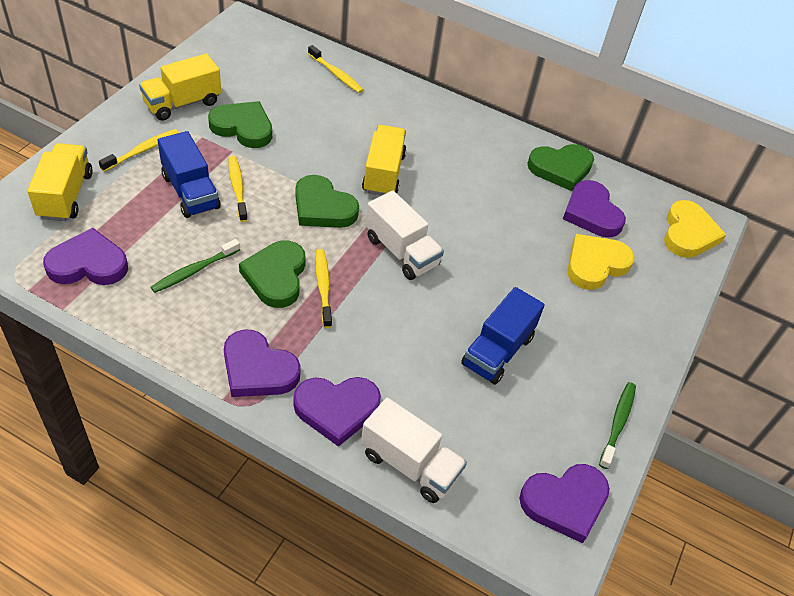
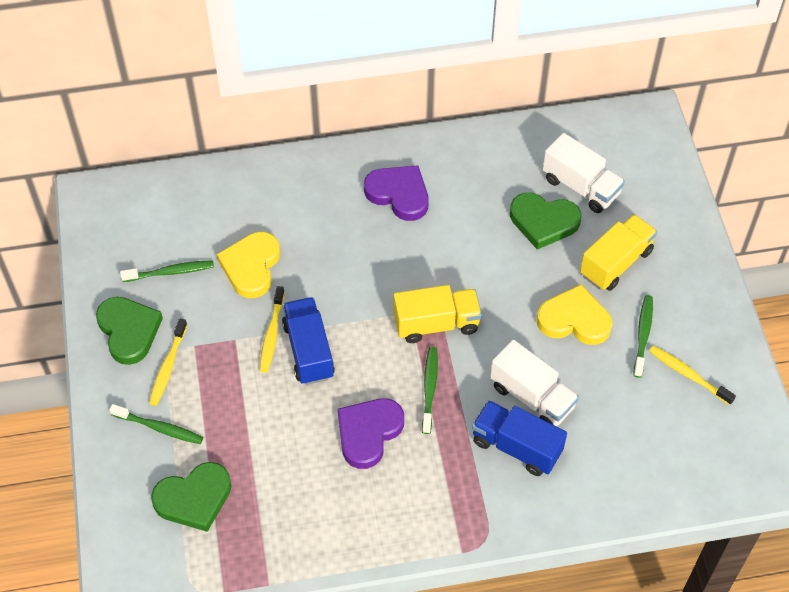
green heart: 4 -> 3
green toothbrush: 2 -> 4
purple heart: 5 -> 2
yellow toothbrush: 4 -> 3
yellow truck: 3 -> 2

